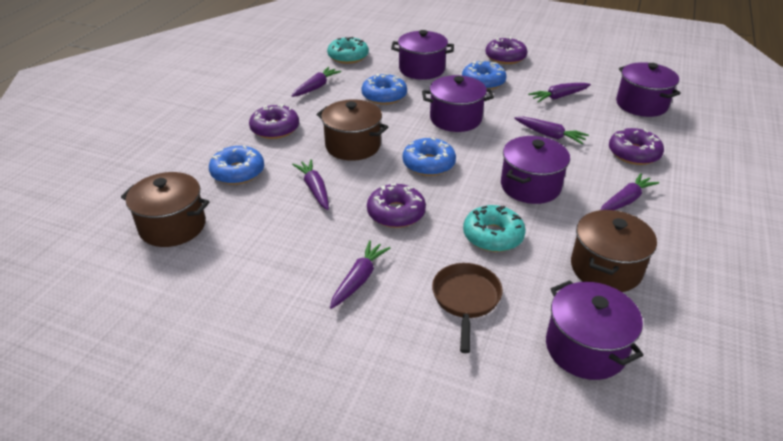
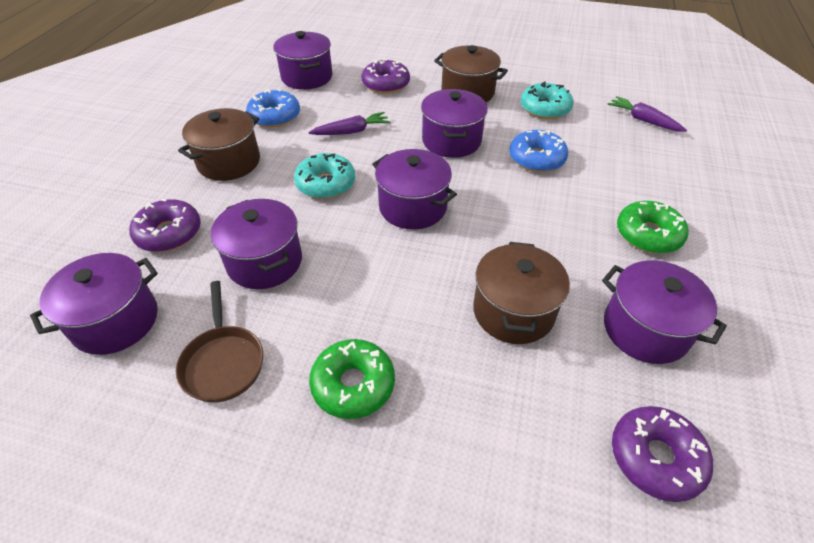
blue donut: 4 -> 2
green donut: 0 -> 2
purple carrot: 6 -> 2
purple donut: 4 -> 3
purple pot: 5 -> 6

